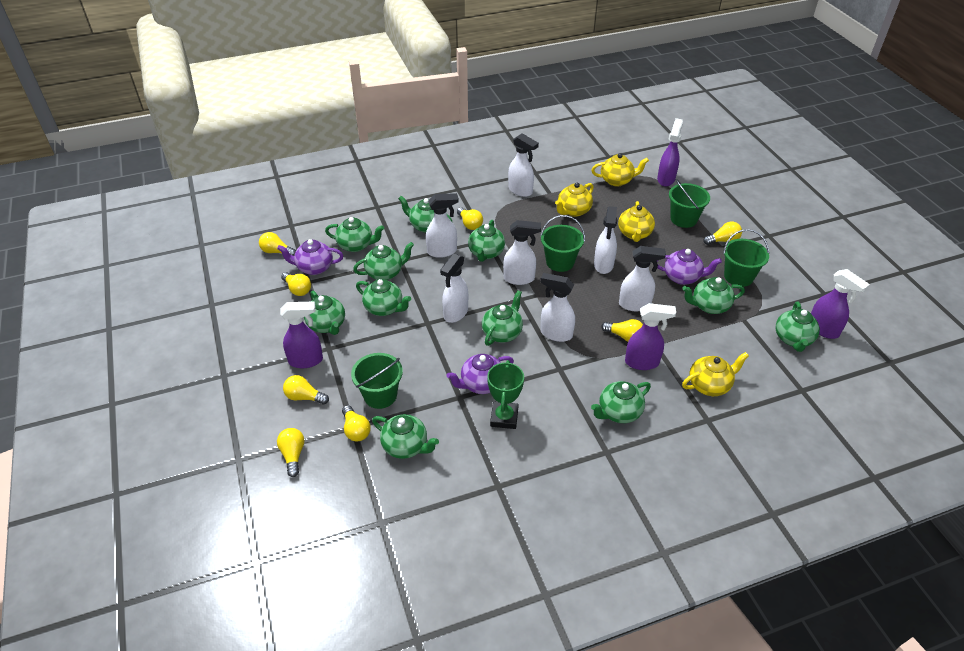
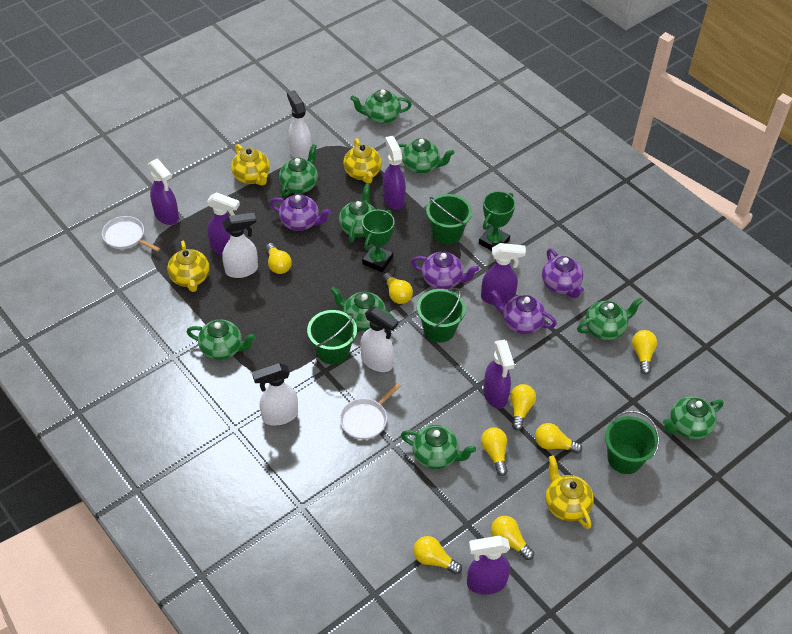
green teapot: 11 -> 9
green trophy: 1 -> 2
purple spray bottle: 4 -> 6
purple teapot: 3 -> 4
white pan: 0 -> 2
white spray bottle: 7 -> 4

